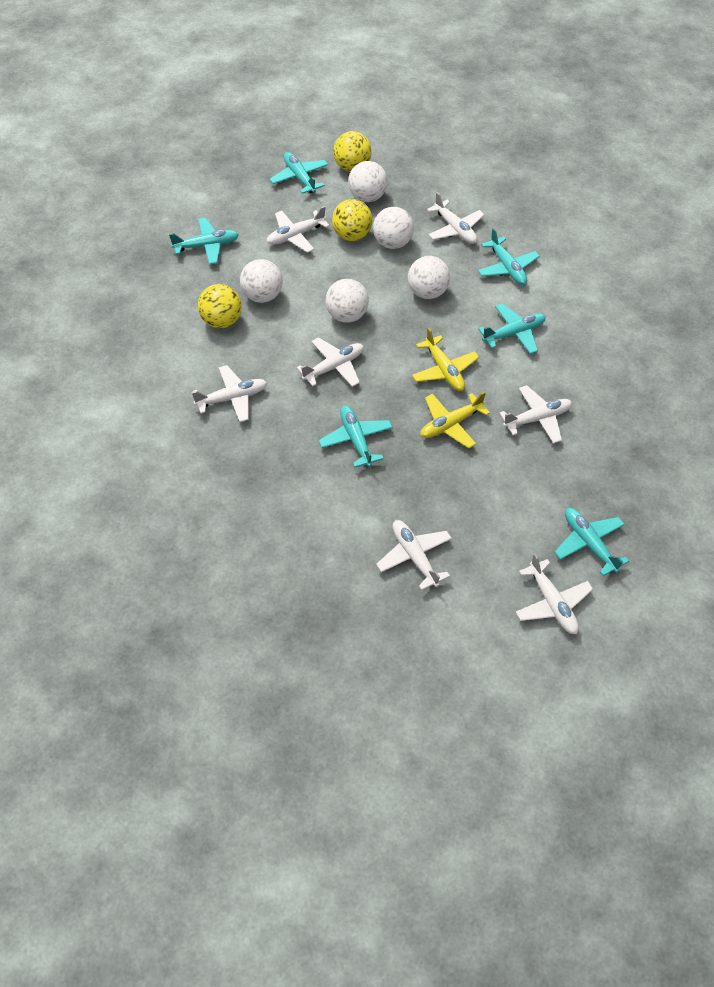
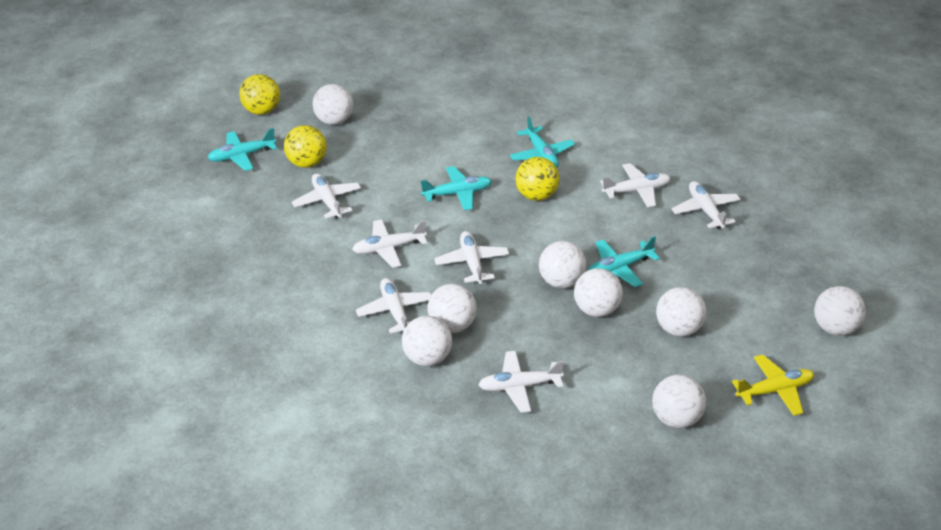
turquoise plane: 6 -> 4
white ball: 5 -> 8
yellow plane: 2 -> 1

